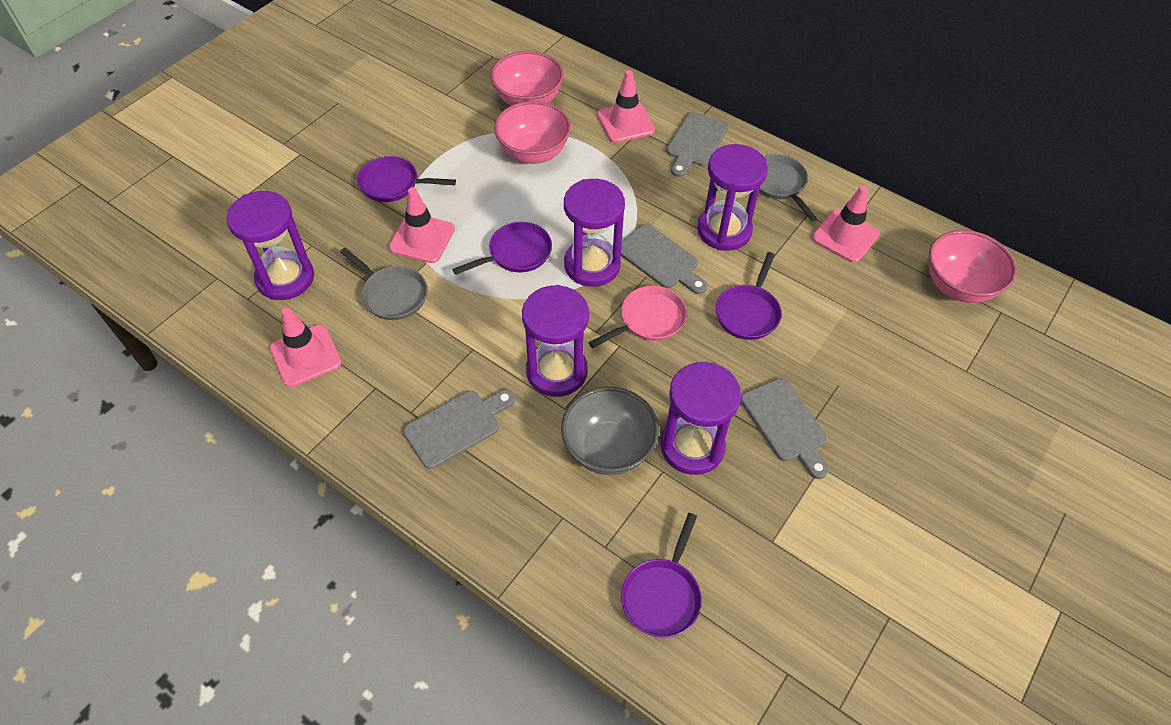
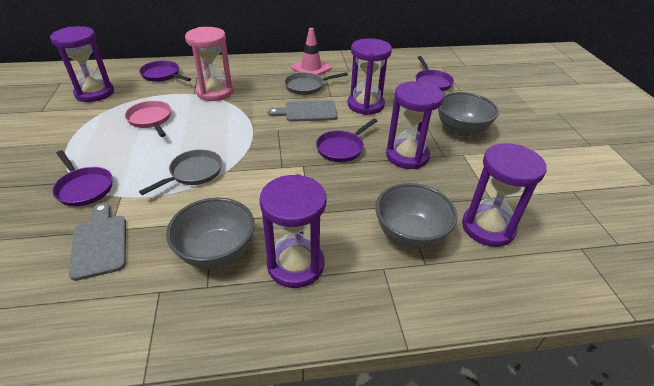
grey bowl: 1 -> 3
grey cutting board: 4 -> 2
pink bowl: 3 -> 0
pink hourglass: 0 -> 1
pink traffic cone: 4 -> 1

